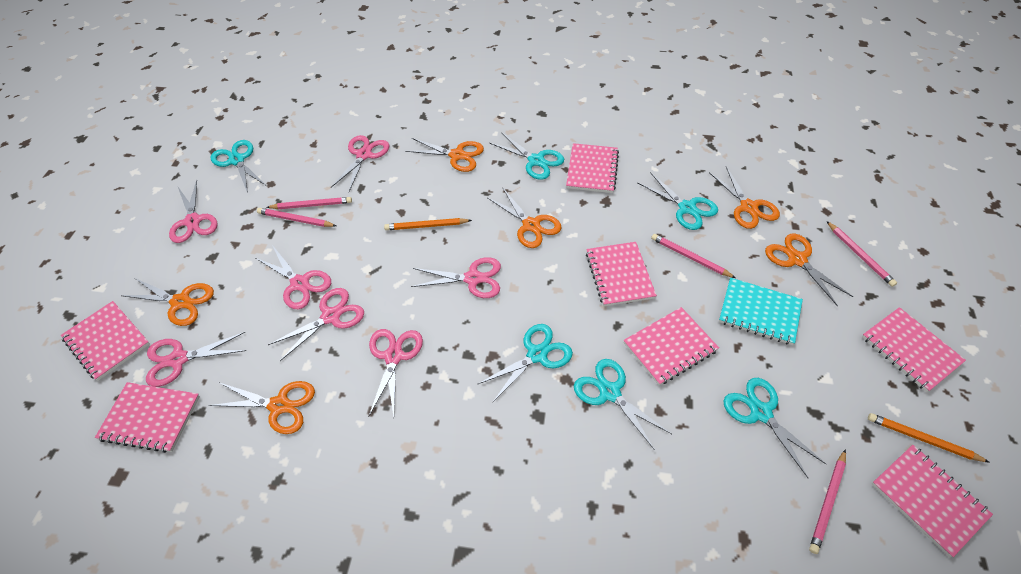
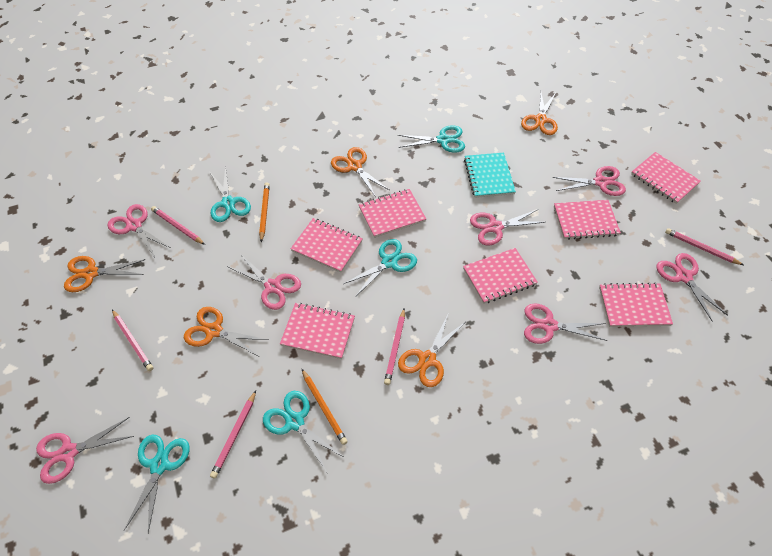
orange scissors: 6 -> 5
turquoise scissors: 6 -> 5

